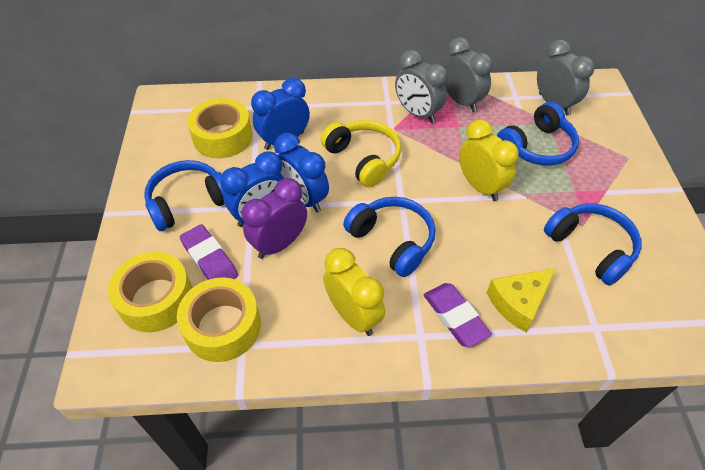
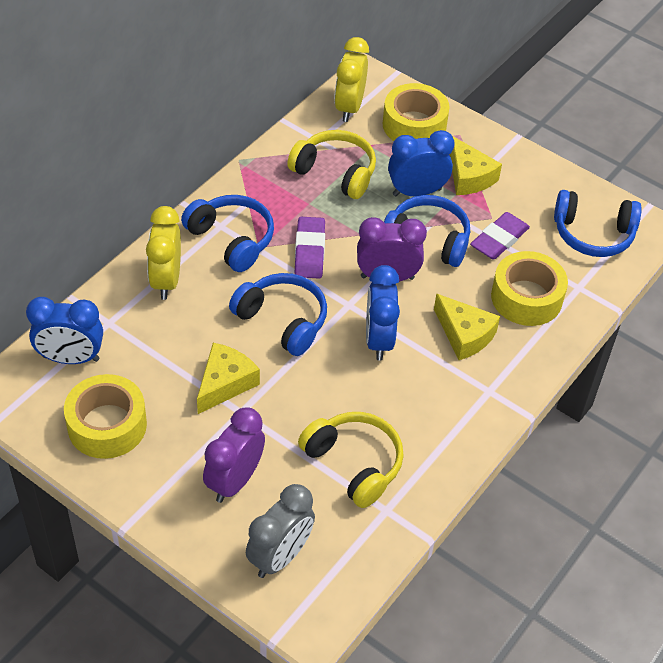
grey clock: 3 -> 1
purple clock: 1 -> 2
yellow cheese: 1 -> 3
yellow headphones: 1 -> 2

